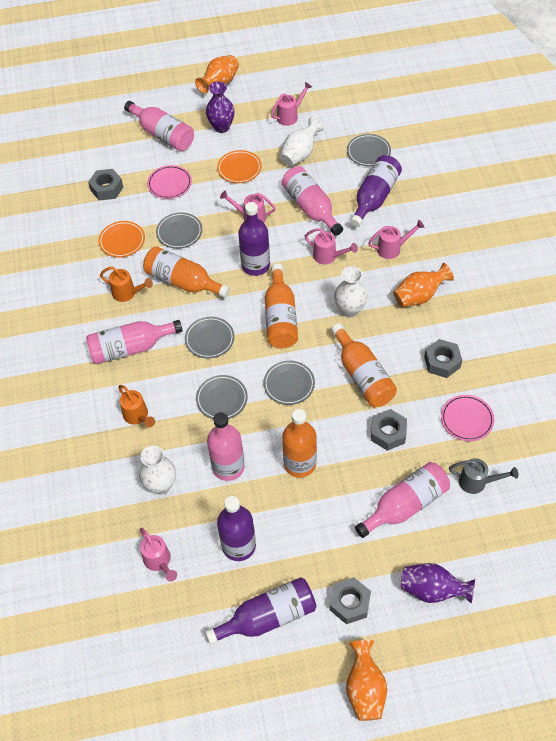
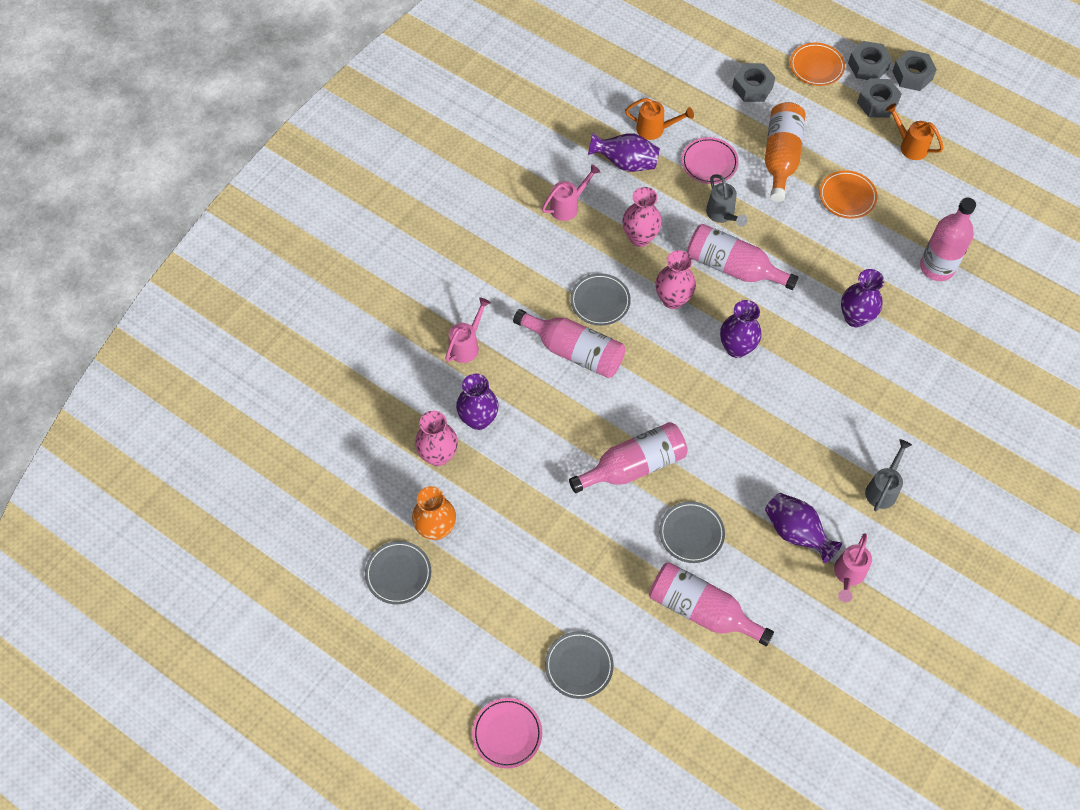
grey plate: 5 -> 4
grey watering can: 1 -> 2
orange bottle: 4 -> 1
orange vase: 3 -> 1
pink vase: 0 -> 3
pink watering can: 5 -> 3
purple bottle: 4 -> 0
purple vase: 2 -> 5
white vase: 3 -> 0

